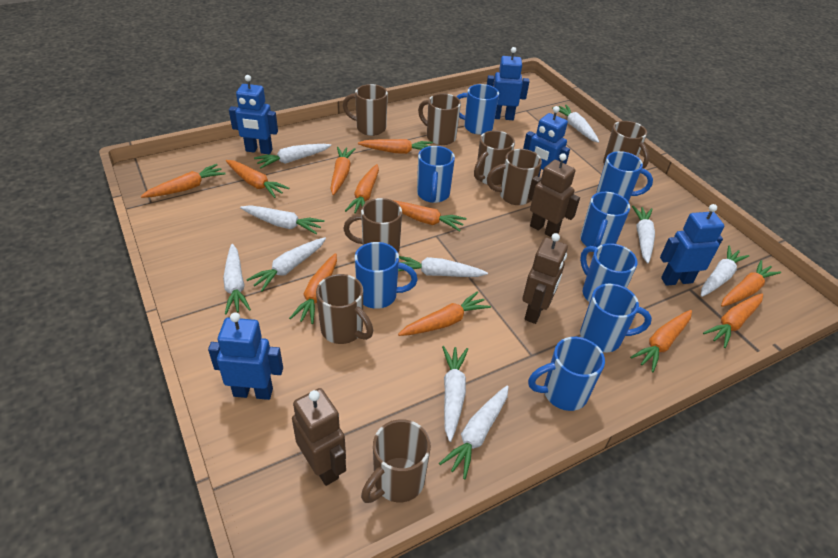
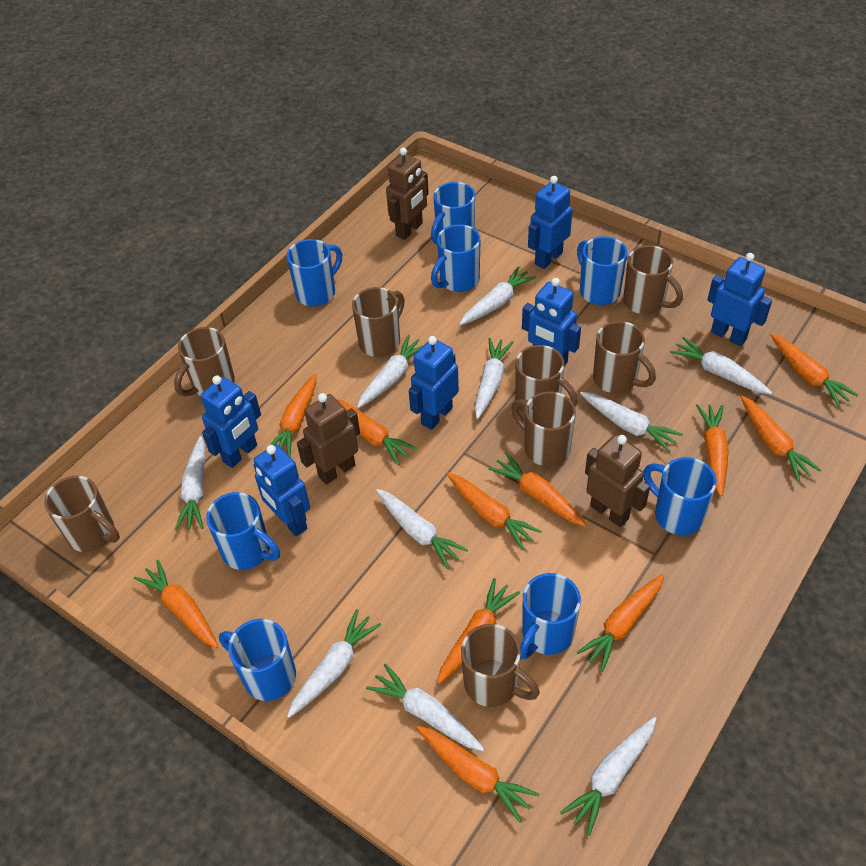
blue robot: 5 -> 6

